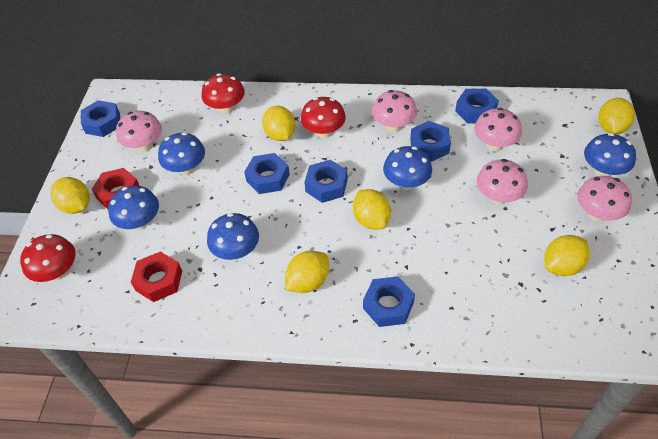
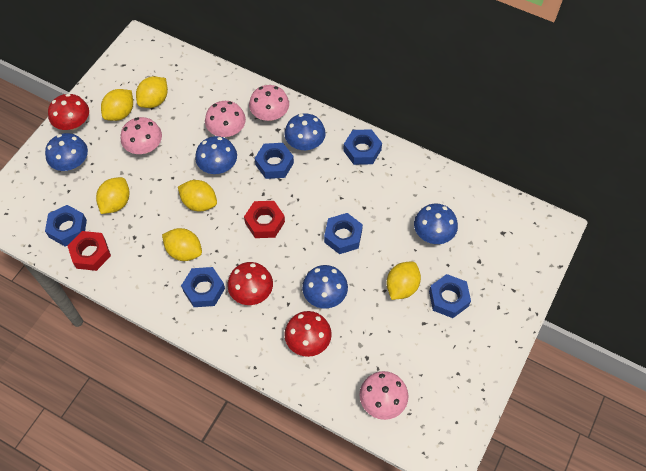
pink mushroom: 5 -> 4

